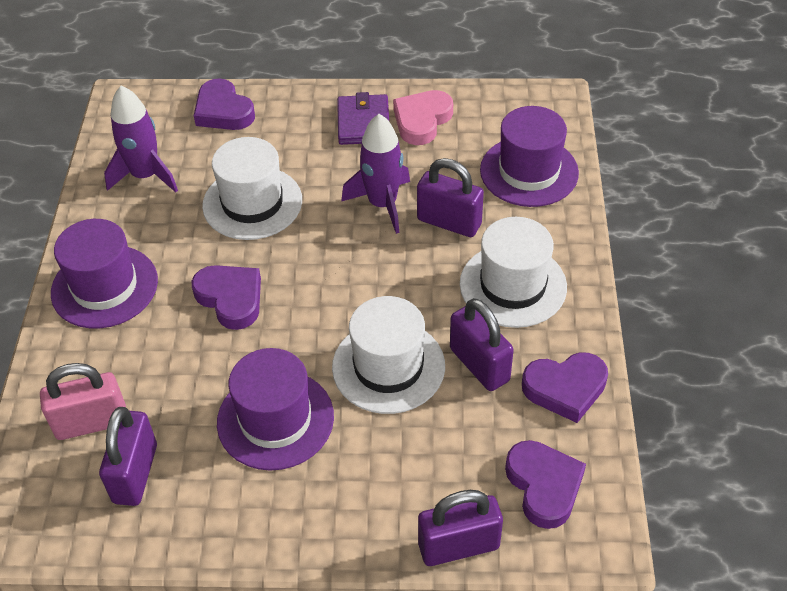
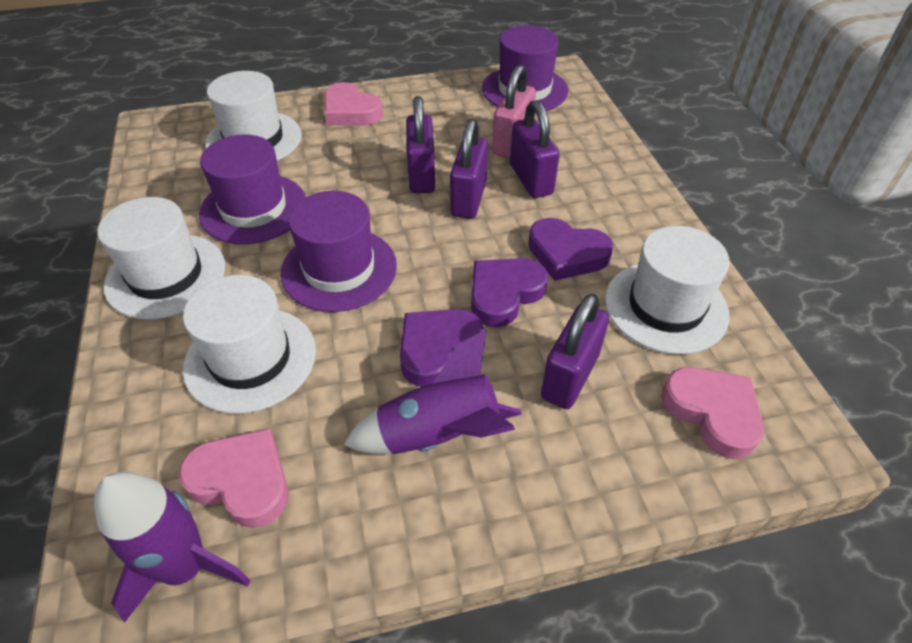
pink heart: 1 -> 3
purple heart: 4 -> 3
purple wallet: 1 -> 0
white hat: 3 -> 4

